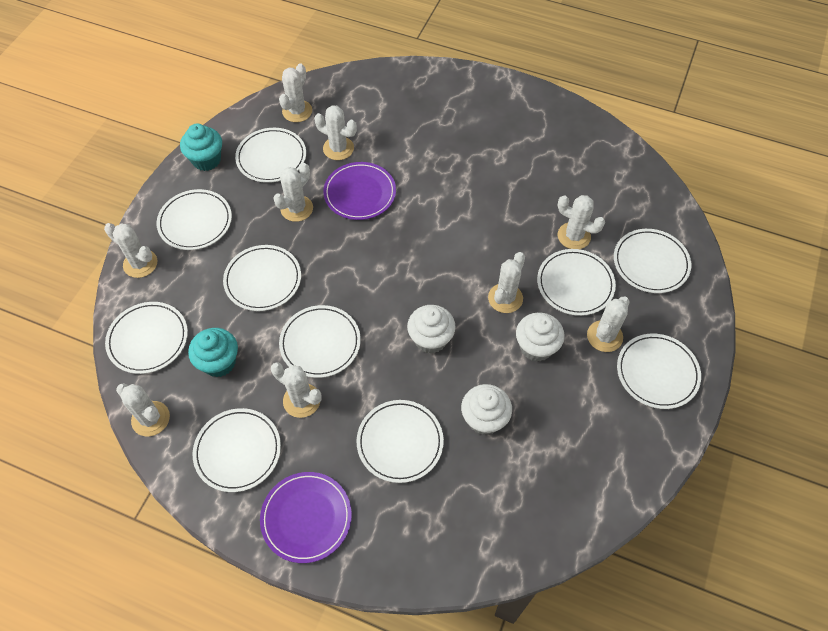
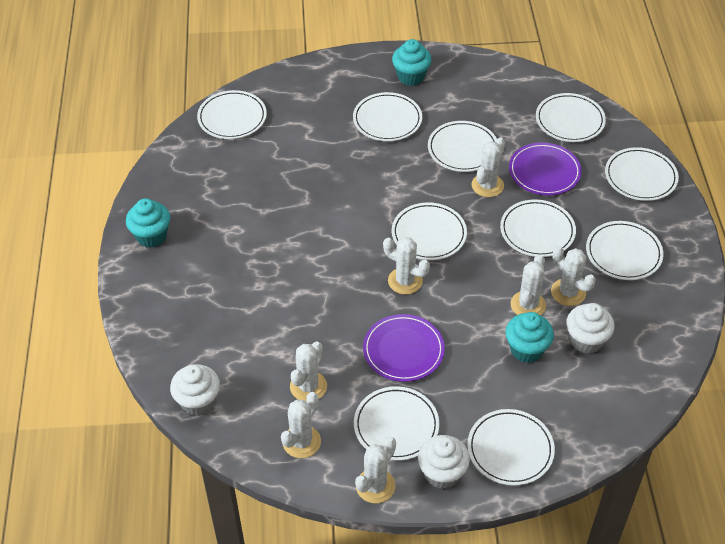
turquoise cupcake: 2 -> 3
white cactus: 9 -> 7

